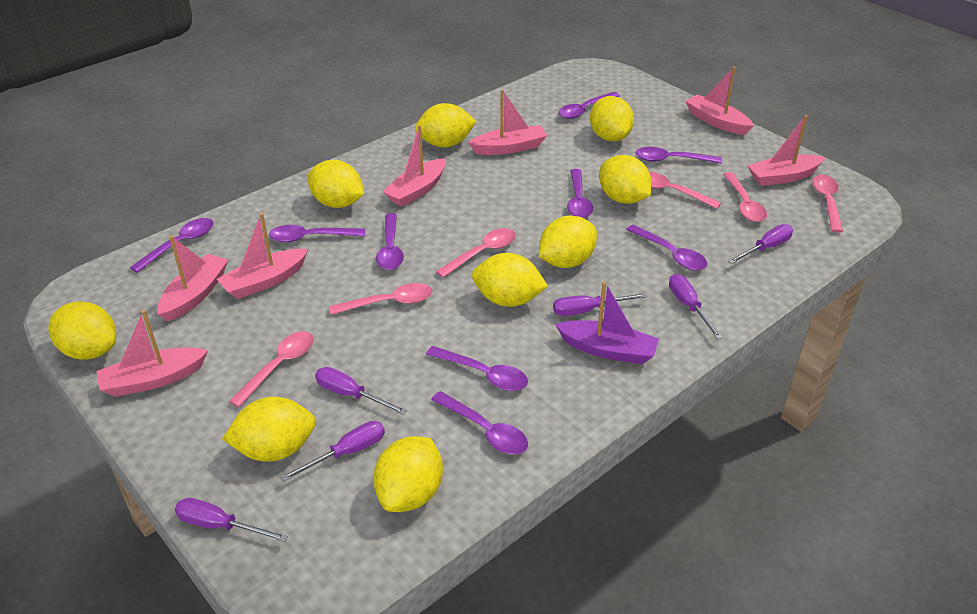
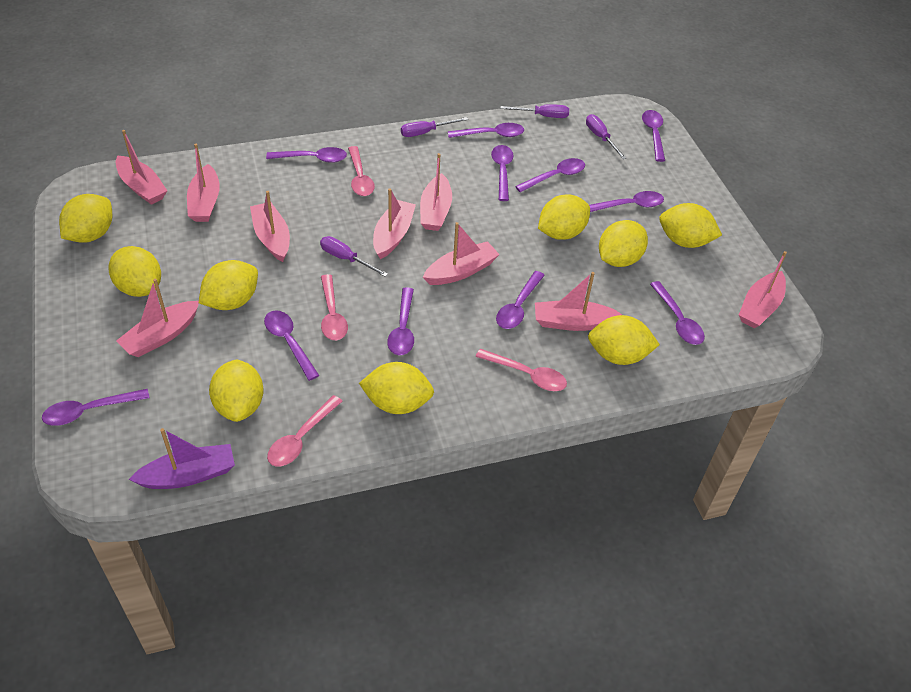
pink boat: 7 -> 9
pink spoon: 6 -> 4
purple screwdriver: 6 -> 4
purple spoon: 9 -> 11

